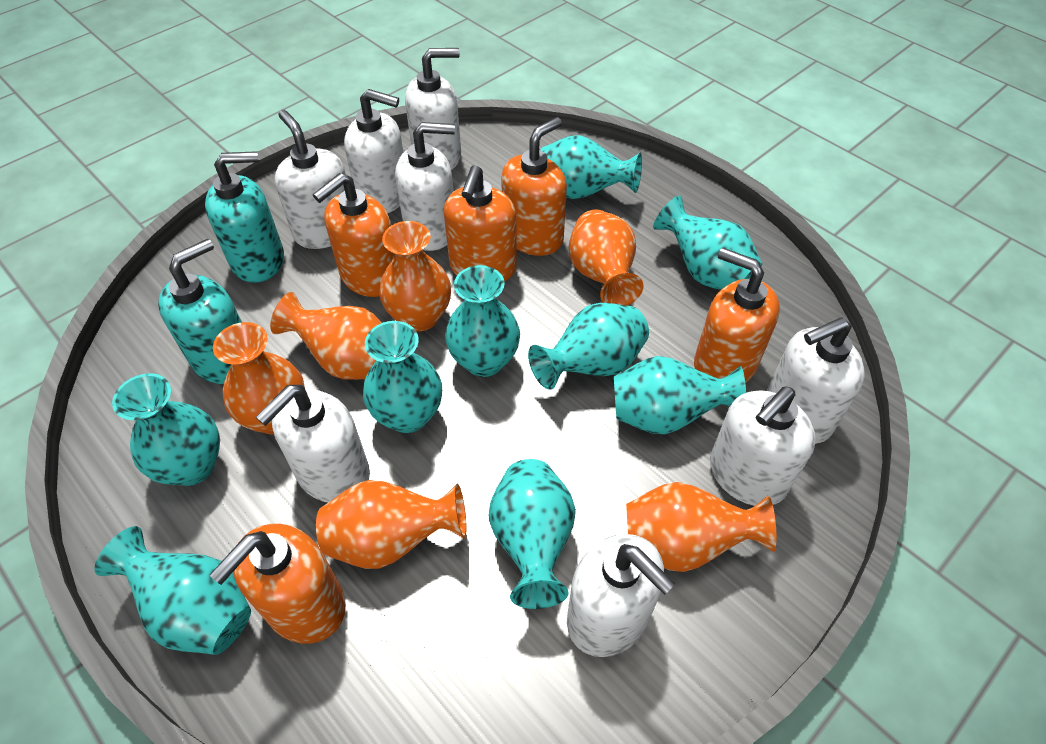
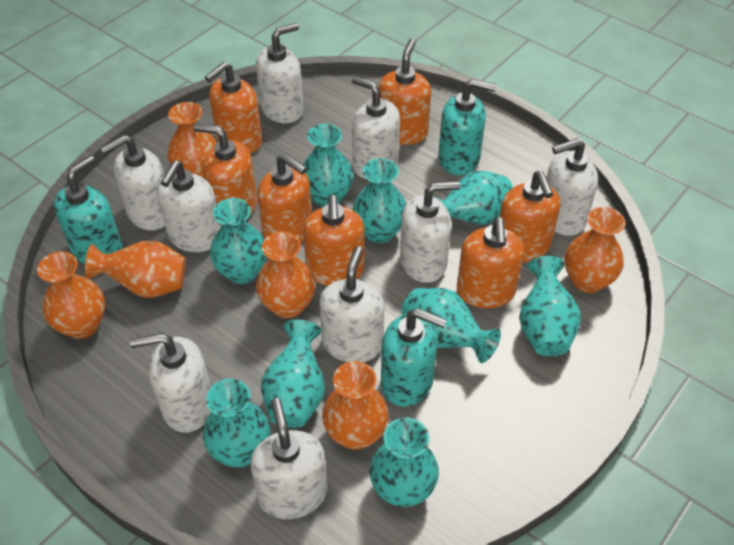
orange soap dispenser: 5 -> 7
turquoise soap dispenser: 2 -> 3
white soap dispenser: 8 -> 9

